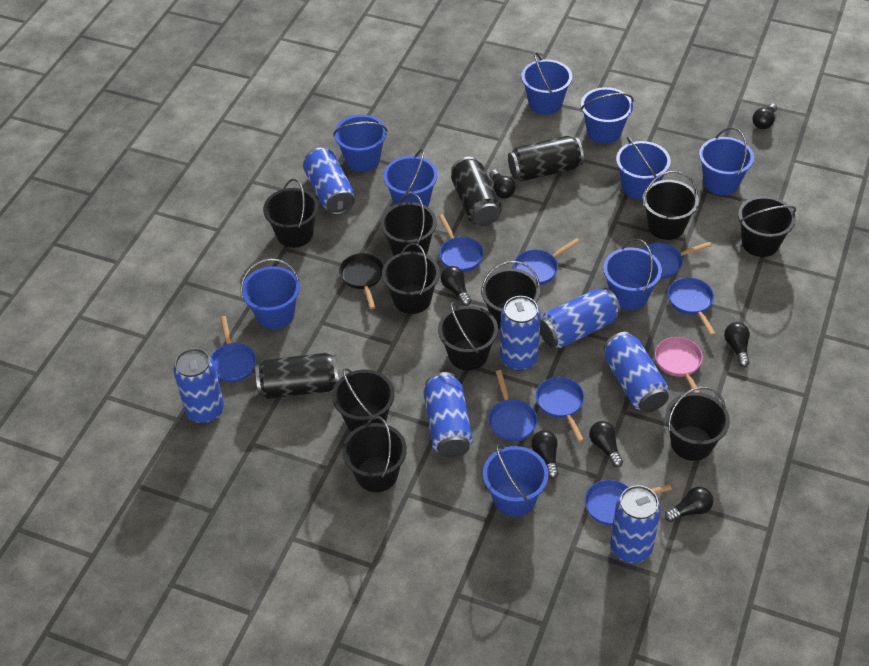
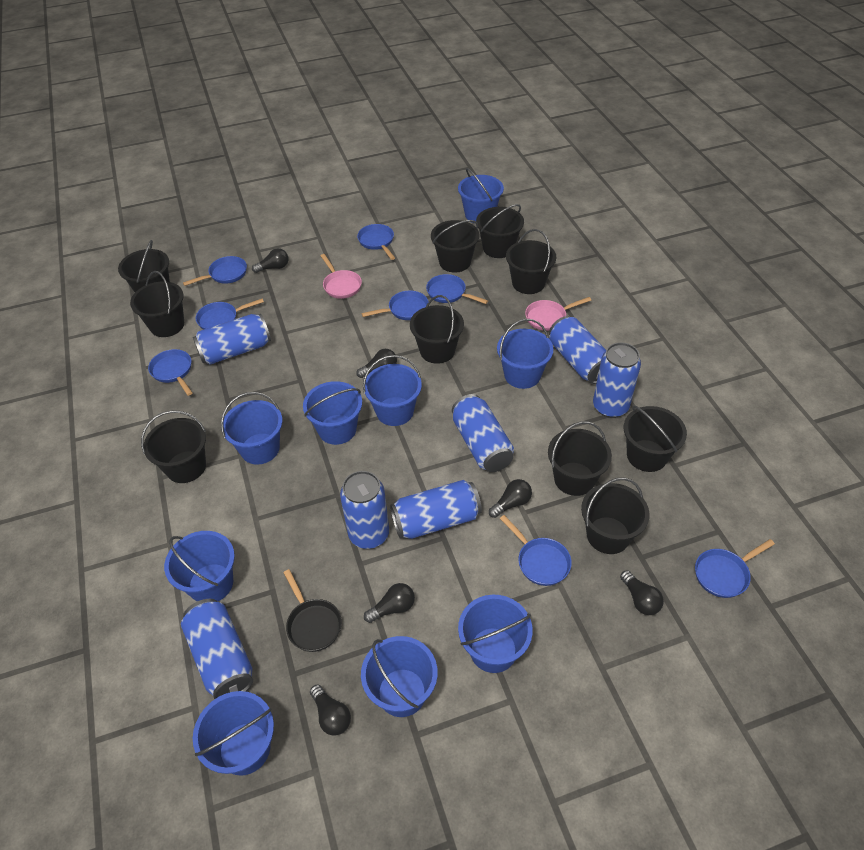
black can: 3 -> 0
black light bulb: 7 -> 6
pink pan: 1 -> 2

